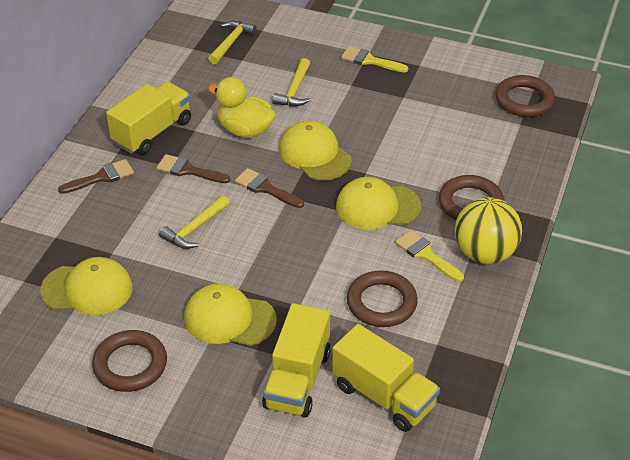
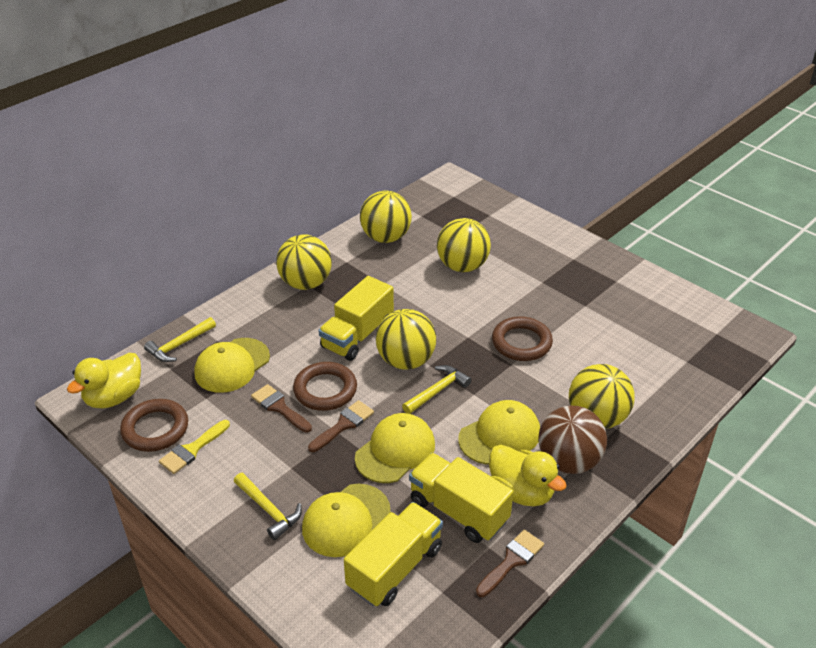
brown ball: 0 -> 1
brown ring: 4 -> 3
yellow ball: 1 -> 5
yellow brush: 2 -> 1
yellow duck: 1 -> 2

